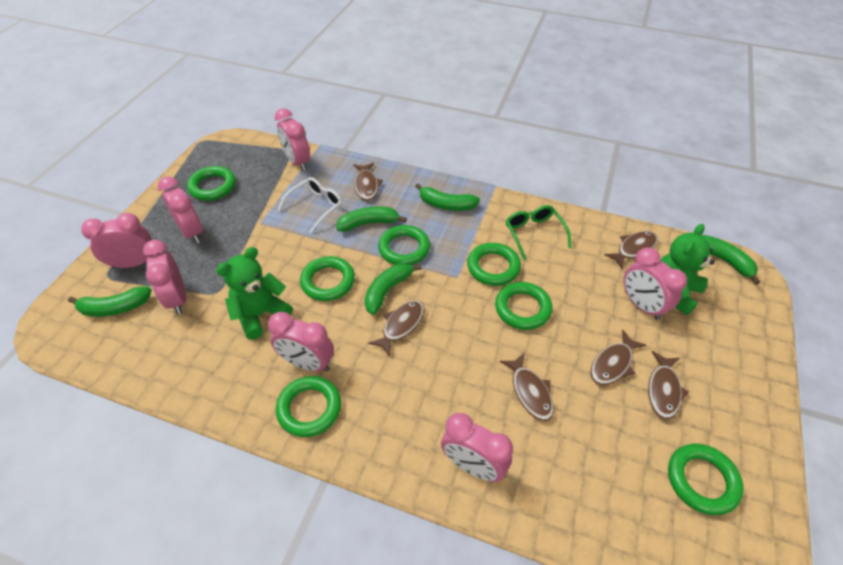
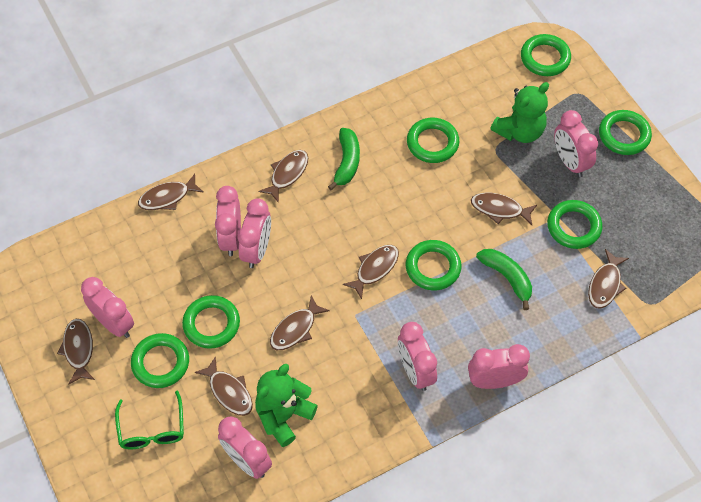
brown fish: 6 -> 8
green banana: 5 -> 2
white glasses: 1 -> 0

